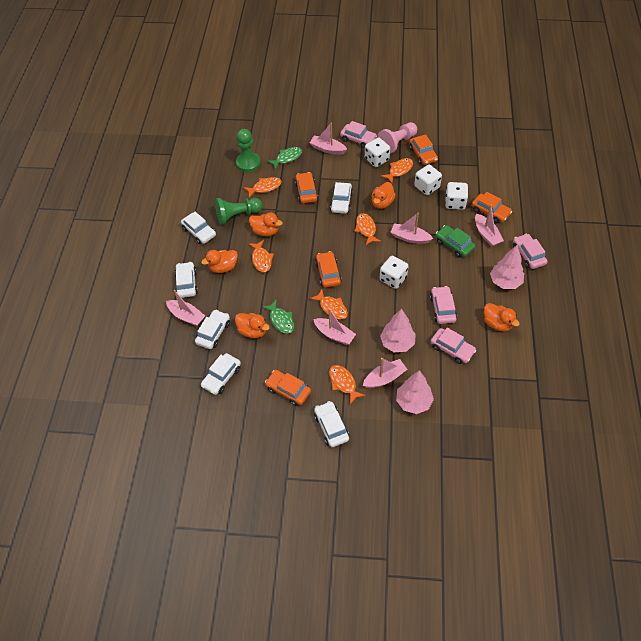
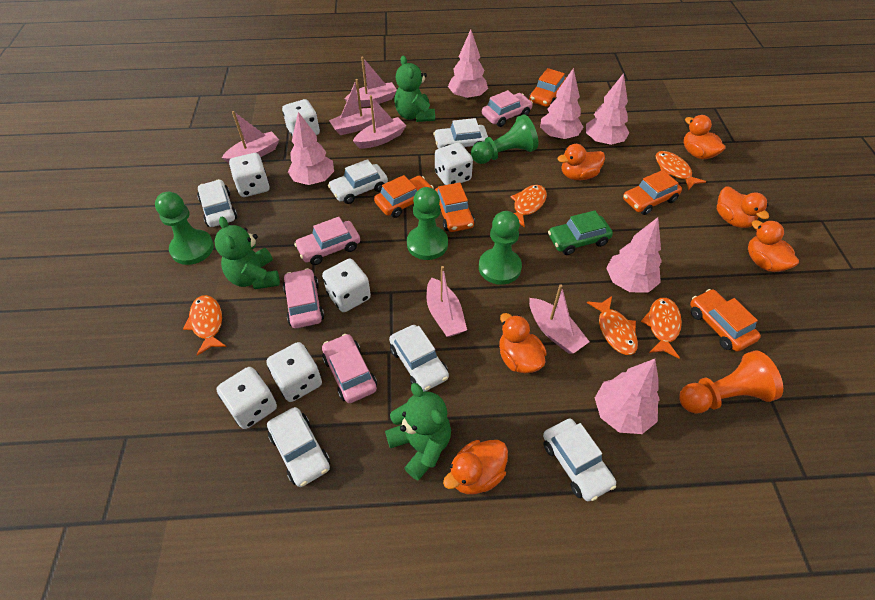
green fish: 2 -> 0
green pawn: 2 -> 4
green teddy bear: 0 -> 3
orange duck: 5 -> 6
orange fish: 6 -> 5
orange pawn: 0 -> 1
pink pawn: 1 -> 0
pink tree: 3 -> 6
white dice: 4 -> 6

